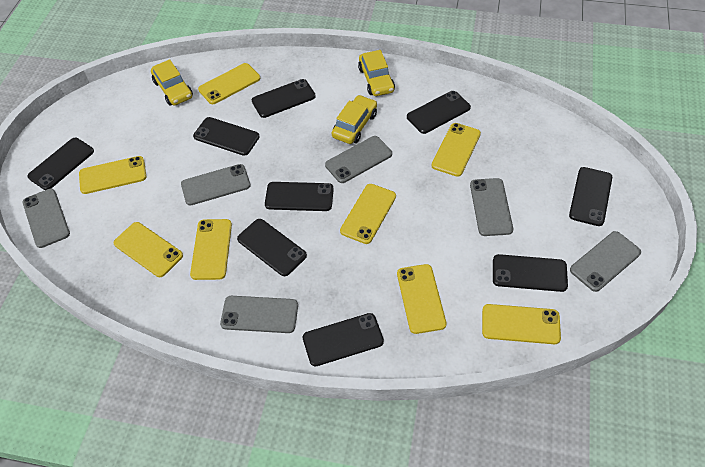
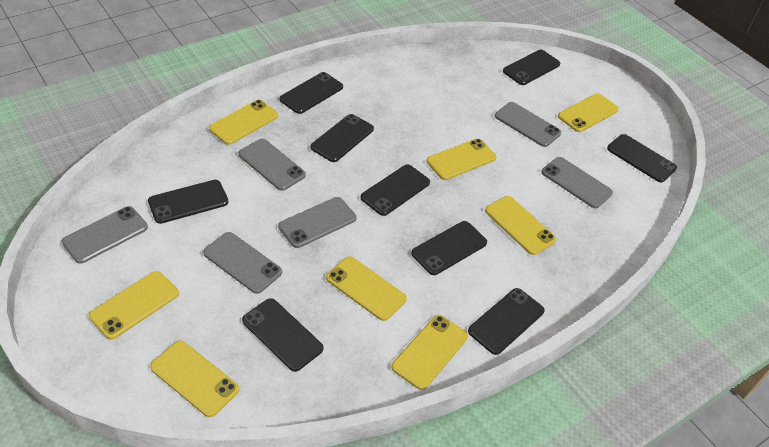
yellow car: 3 -> 0

